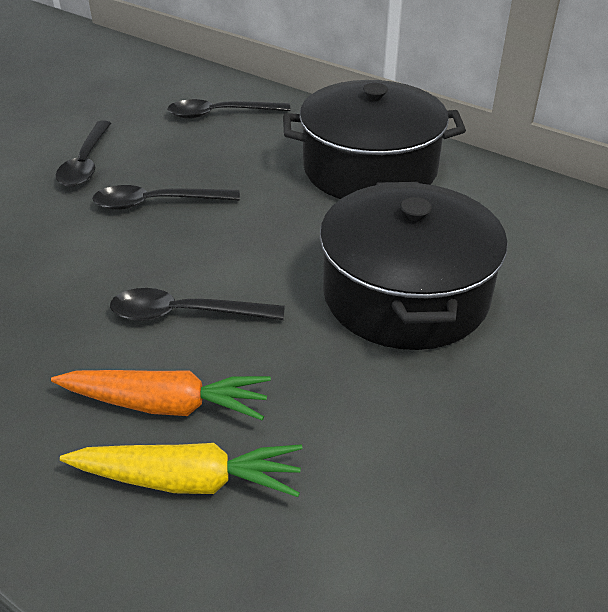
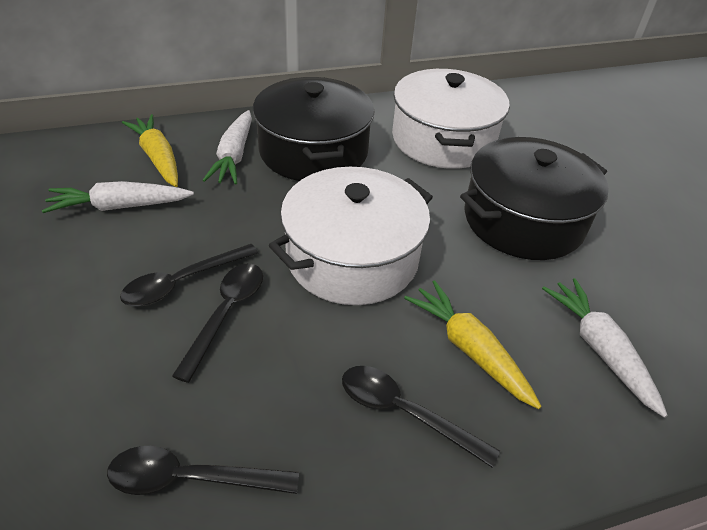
orange carrot: 1 -> 0
white carrot: 0 -> 3
white pot: 0 -> 2
yellow carrot: 1 -> 2

